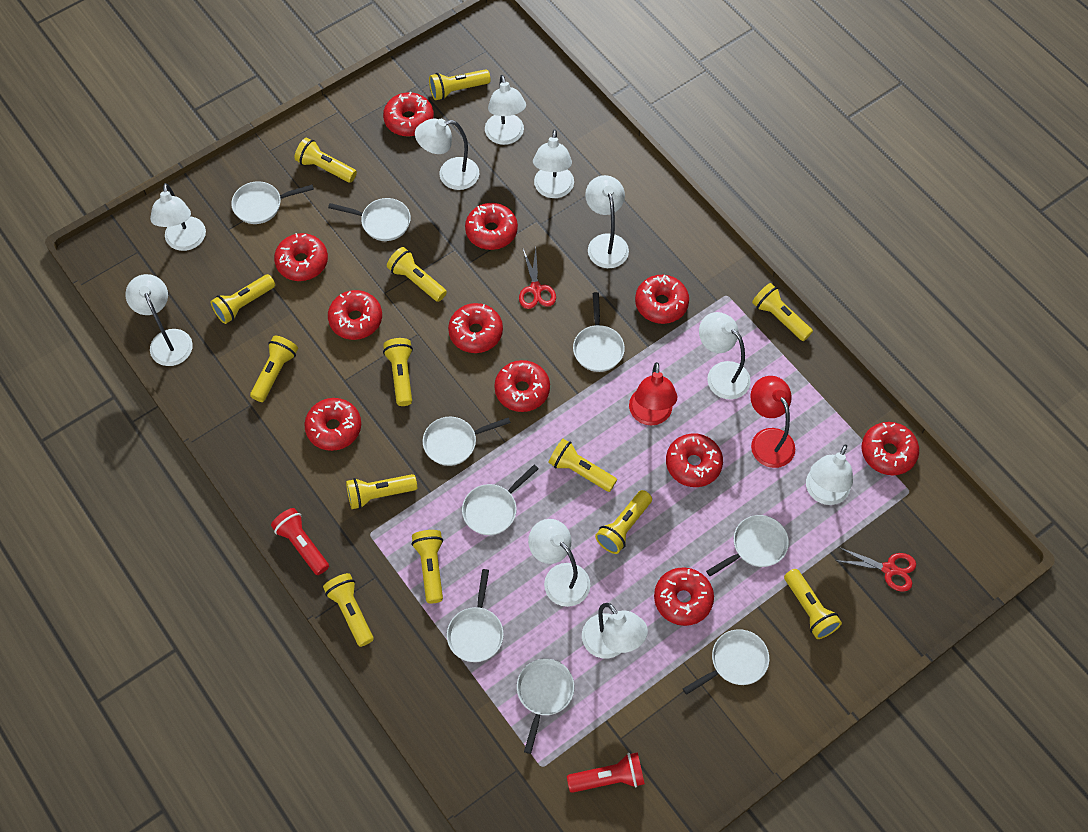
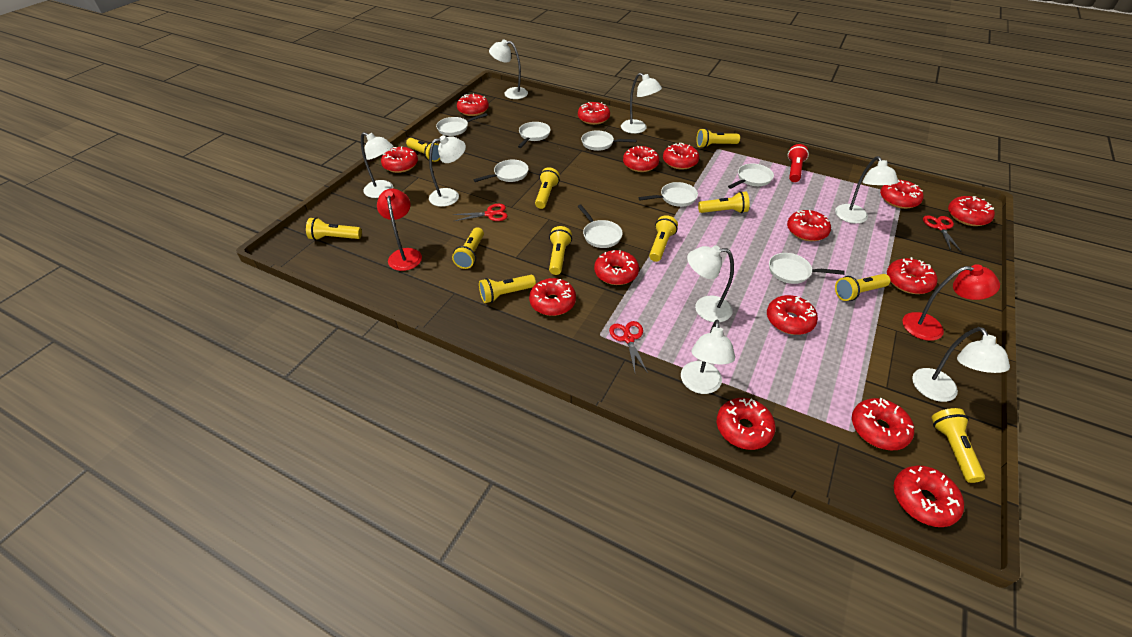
red donut: 11 -> 15
red flashlight: 2 -> 1
red scissors: 2 -> 3
white lamp: 10 -> 8
white pan: 9 -> 8
yellow flashlight: 13 -> 11

